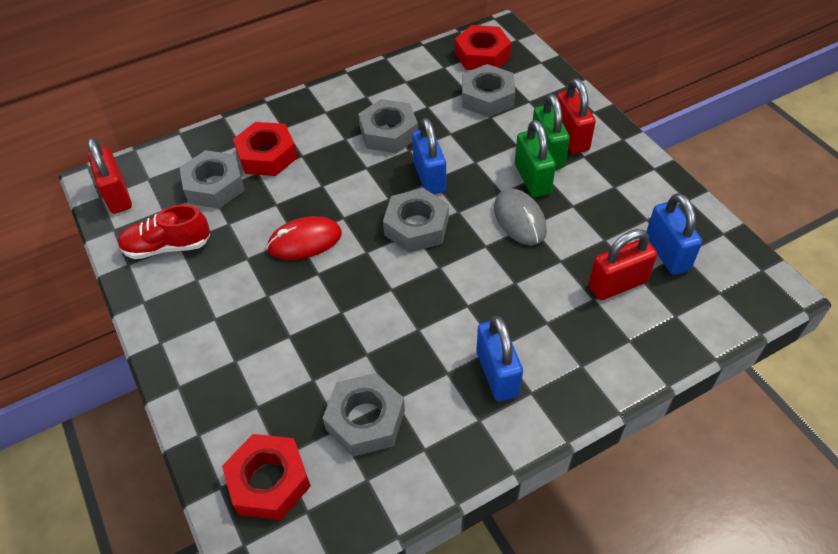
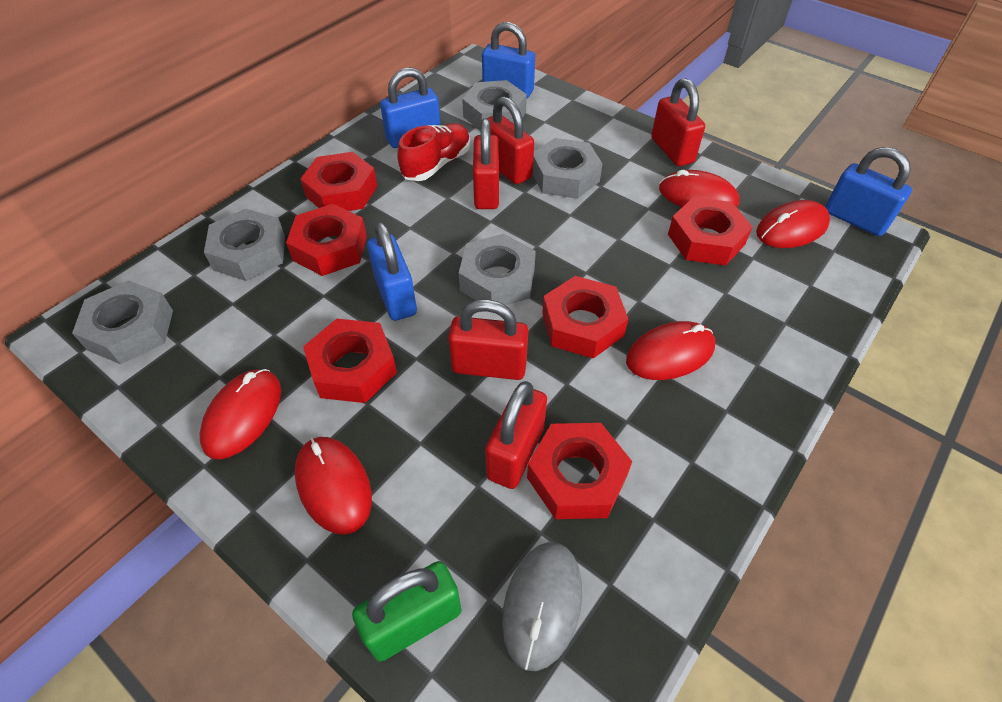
blue padlock: 3 -> 4
green padlock: 2 -> 1
red mouse: 1 -> 5
red nut: 3 -> 6
red padlock: 3 -> 5

